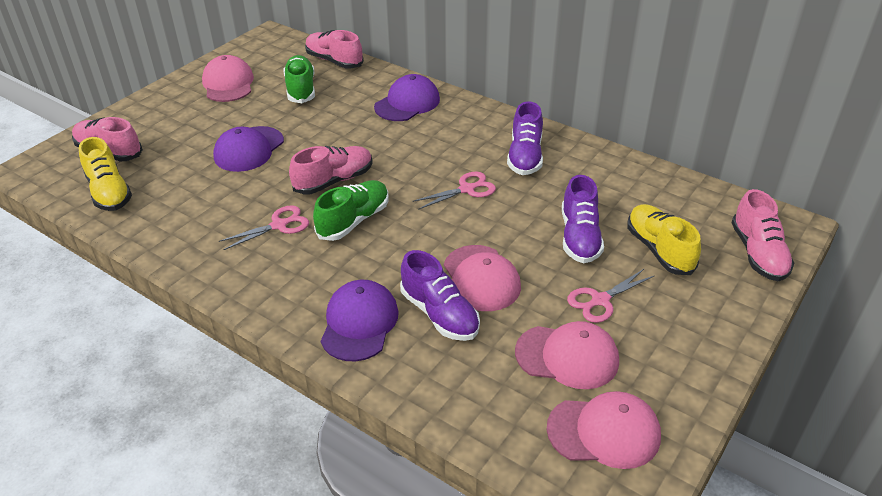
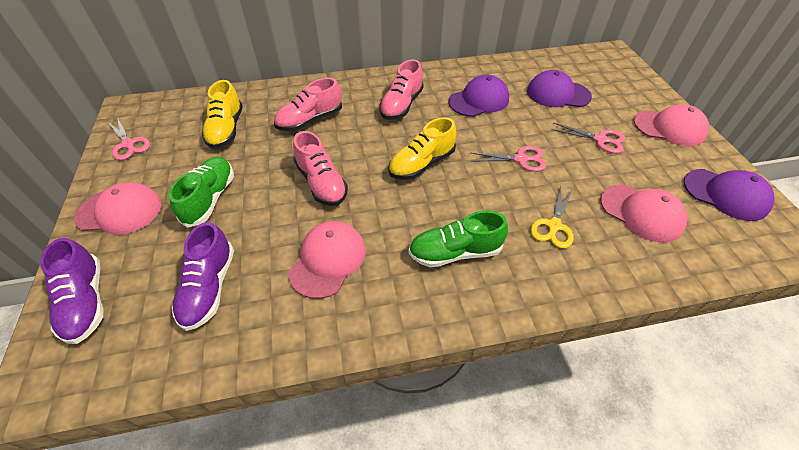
pink shoe: 4 -> 3
purple shoe: 3 -> 2
yellow scissors: 0 -> 1

